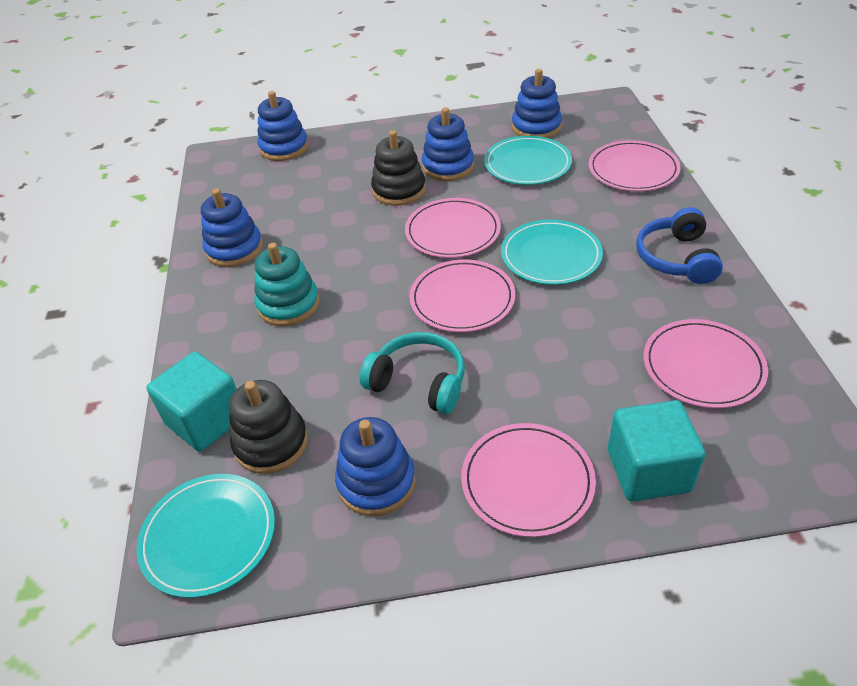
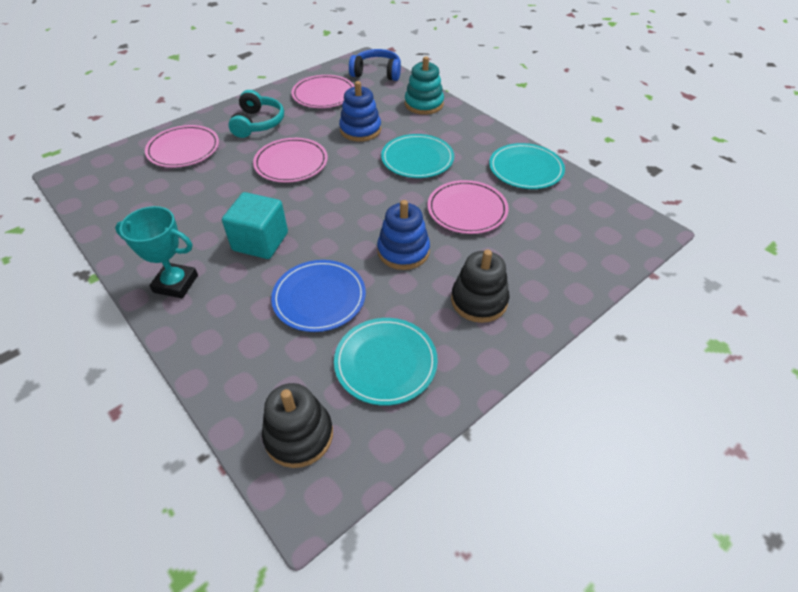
blue plate: 0 -> 1
blue stacking toy: 5 -> 2
pink plate: 5 -> 4
turquoise cube: 2 -> 1
turquoise trophy: 0 -> 1

